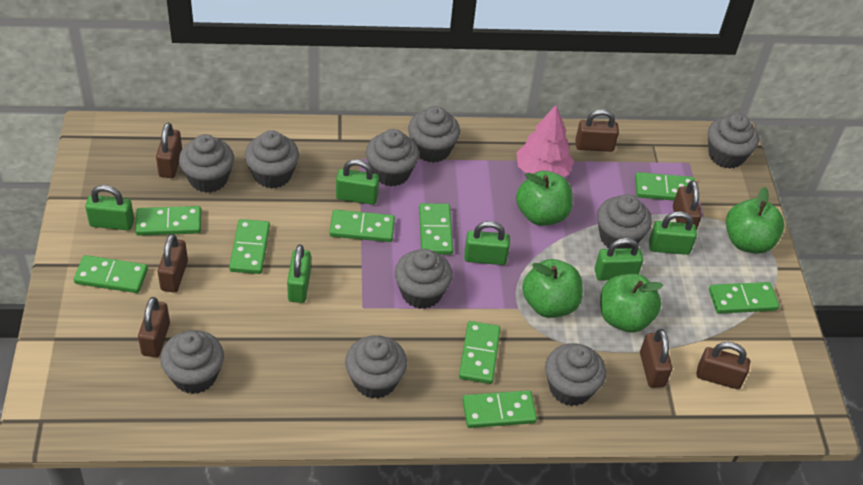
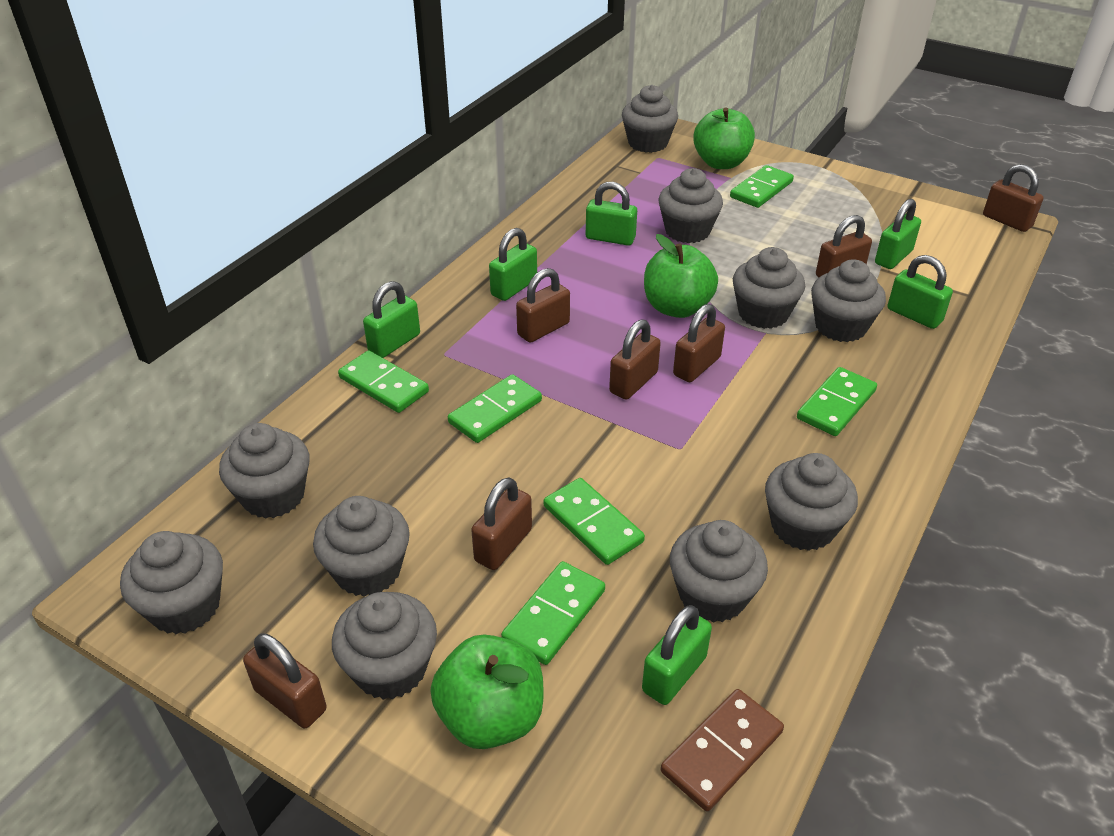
brown domino: 0 -> 1
green apple: 4 -> 3
green domino: 9 -> 6
pink tree: 1 -> 0

